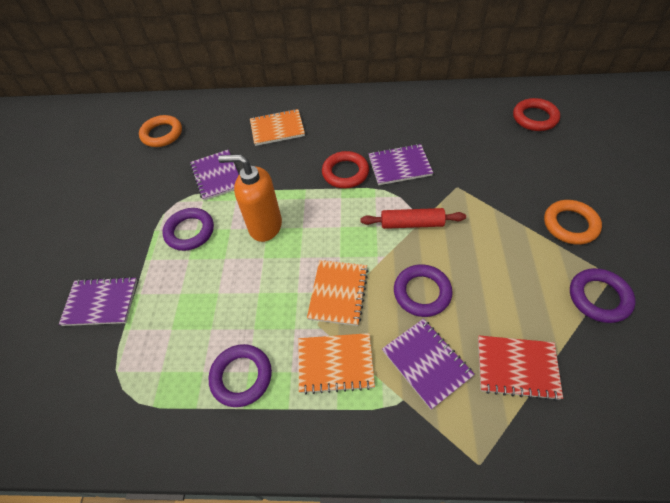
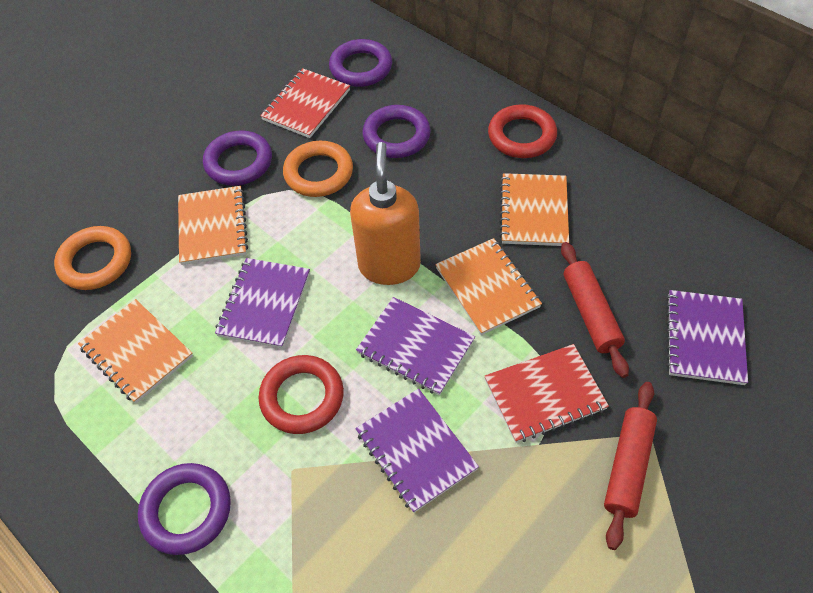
orange notebook: 3 -> 4
red notebook: 1 -> 2
red rolling pin: 1 -> 2

